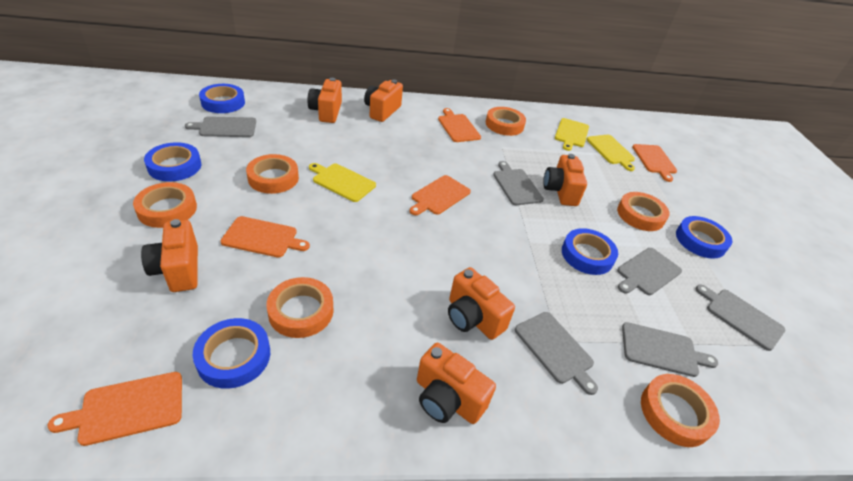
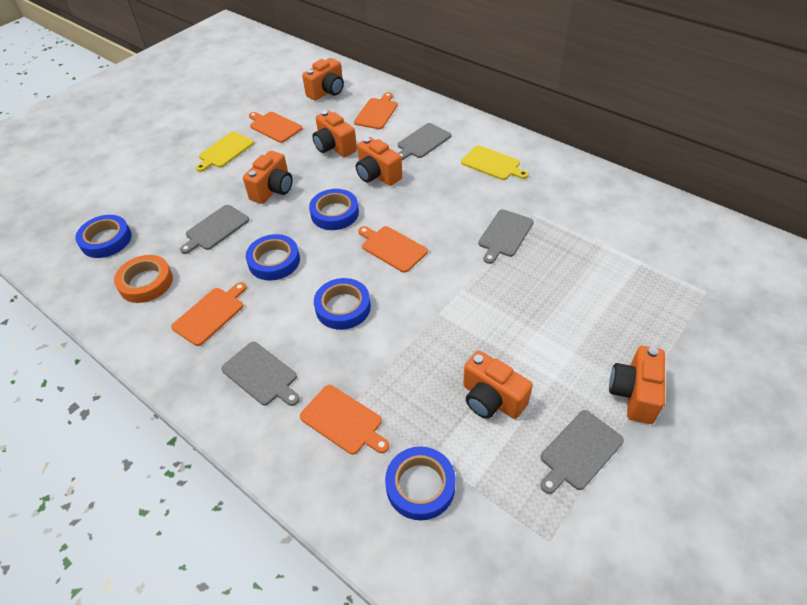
grey cutting board: 6 -> 5
orange tape: 6 -> 1
yellow cutting board: 3 -> 2

